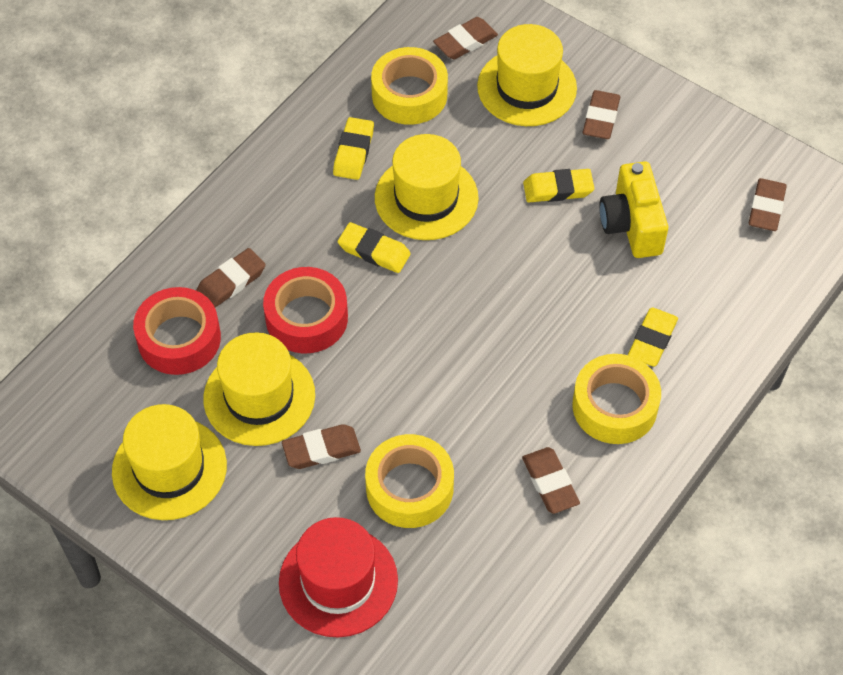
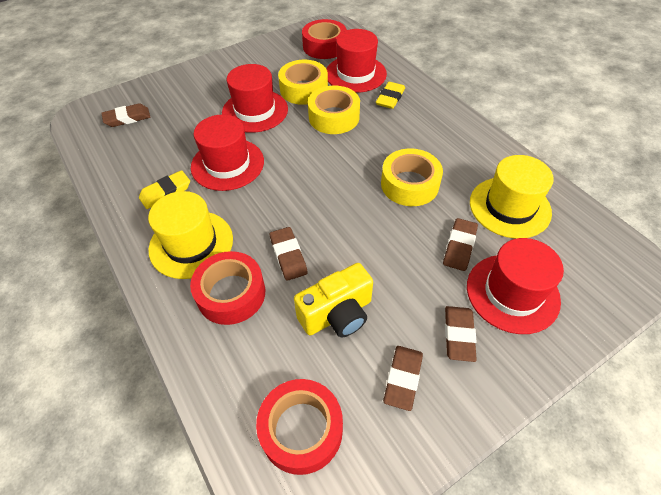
brown eraser: 6 -> 5
red hat: 1 -> 4
red tape: 2 -> 3
yellow eraser: 4 -> 2
yellow hat: 4 -> 2

